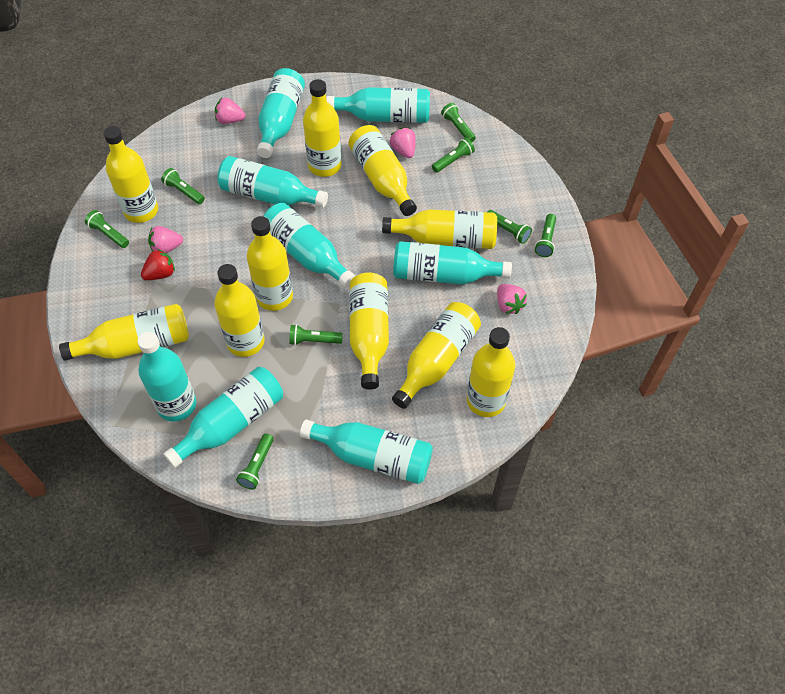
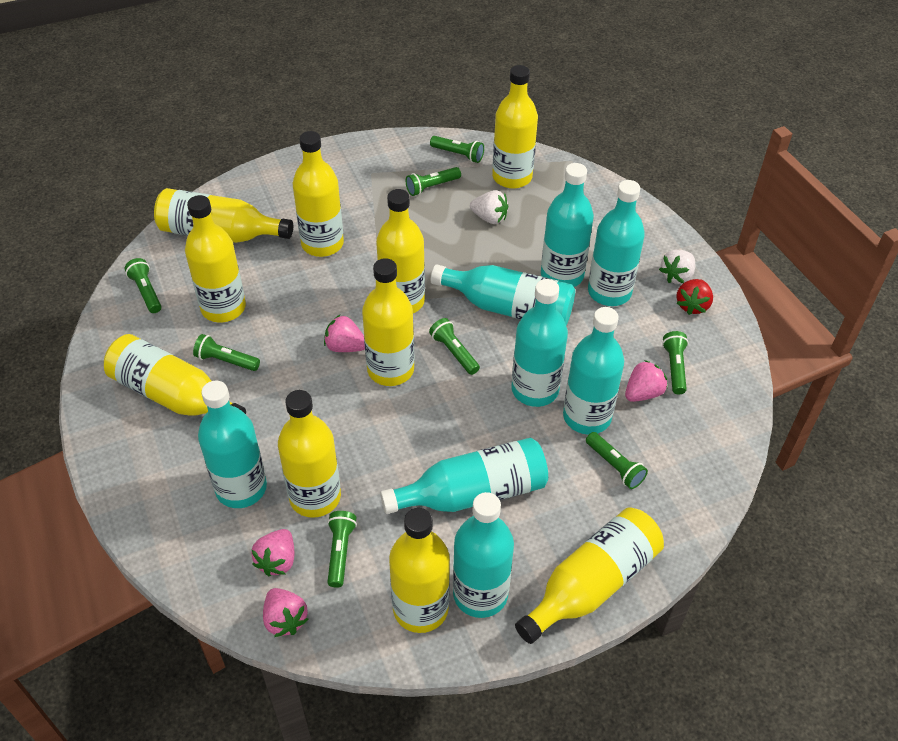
white strawberry: 0 -> 2

